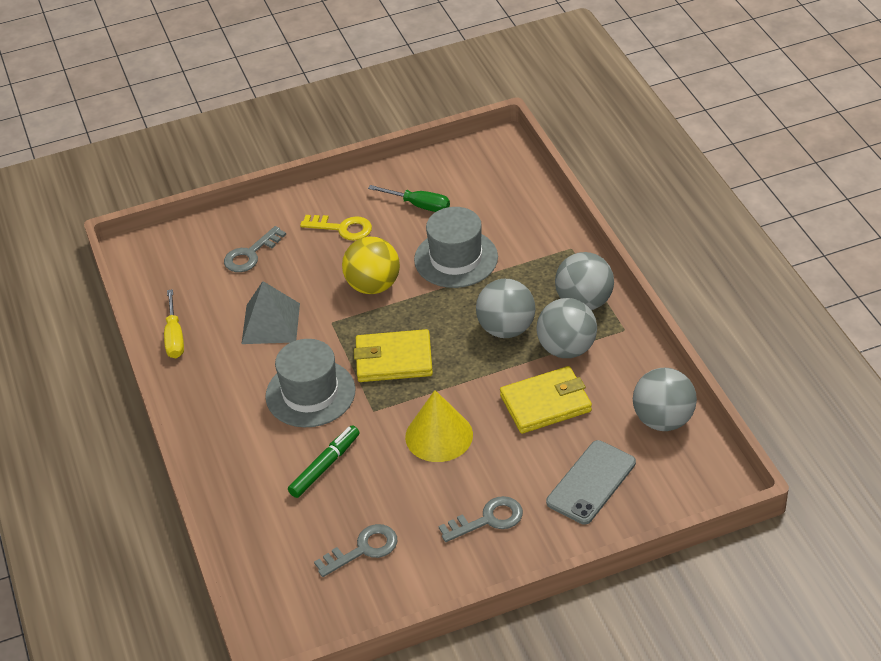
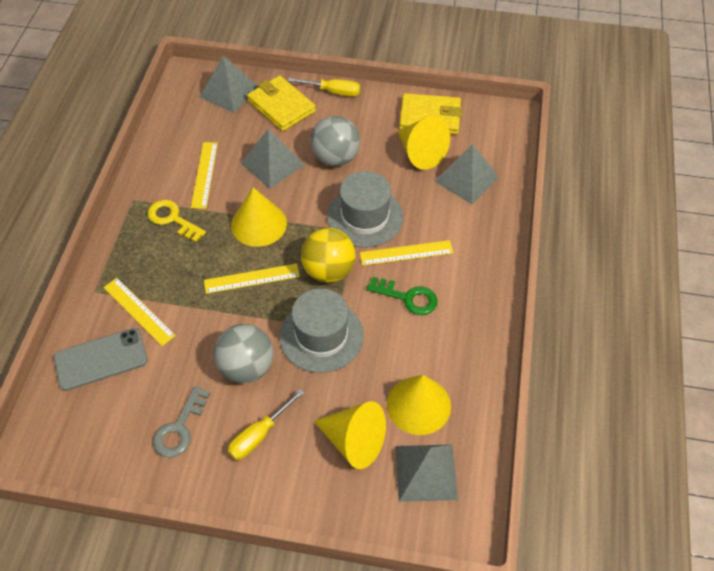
green key: 0 -> 1
green marker: 1 -> 0
green screwdriver: 1 -> 0
grey ball: 4 -> 2
grey key: 3 -> 1
grey pyramid: 1 -> 4
yellow cone: 1 -> 4
yellow ruler: 0 -> 4
yellow screwdriver: 1 -> 2

